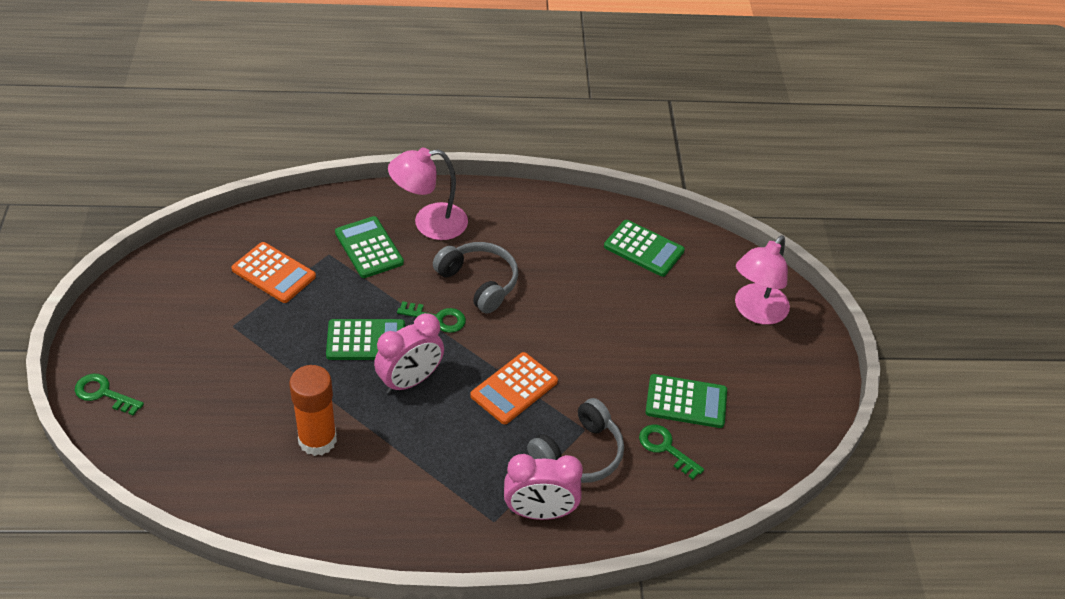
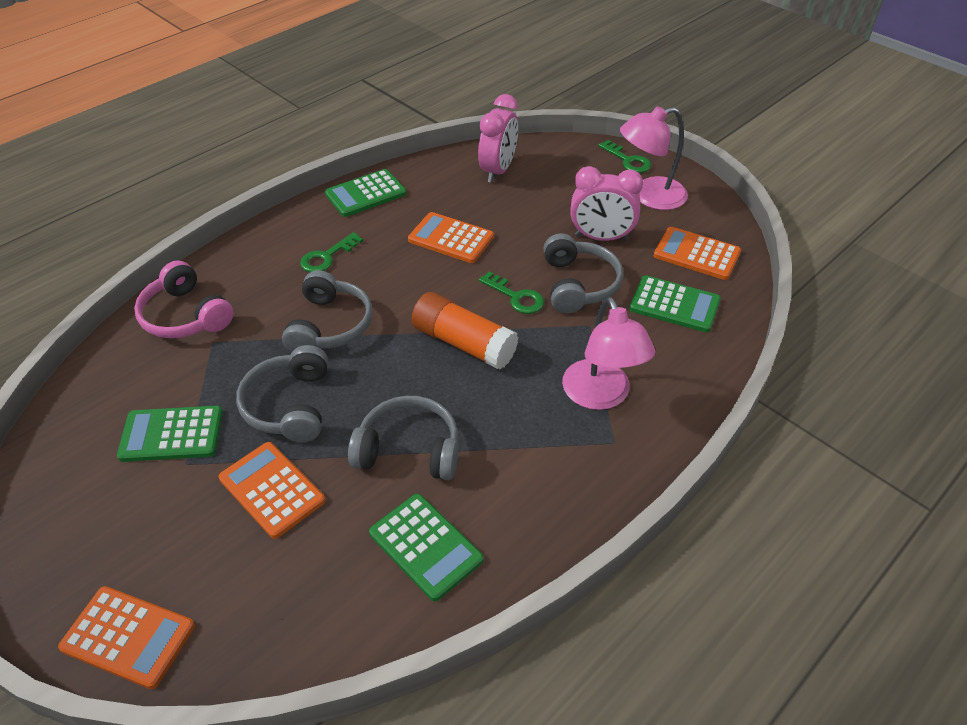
grey headphones: 2 -> 4
orange calculator: 2 -> 4
pink headphones: 0 -> 1

